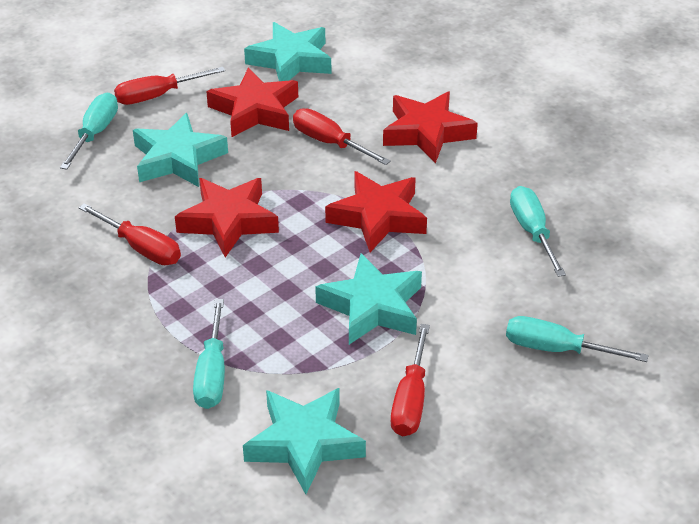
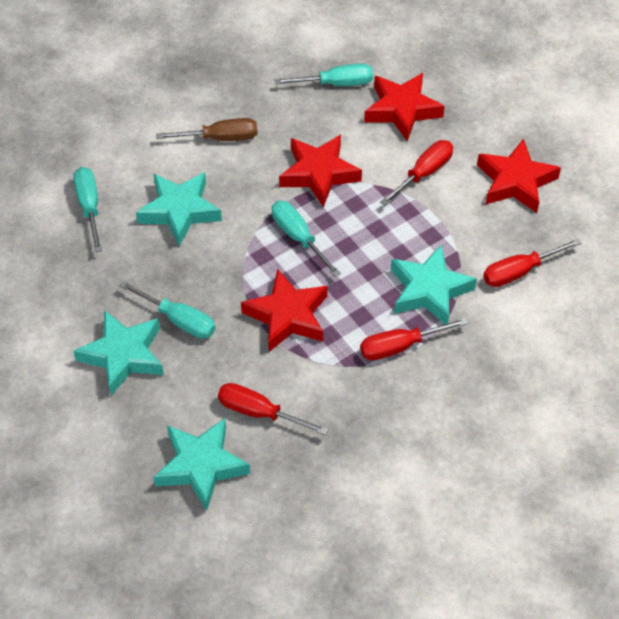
brown screwdriver: 0 -> 1

